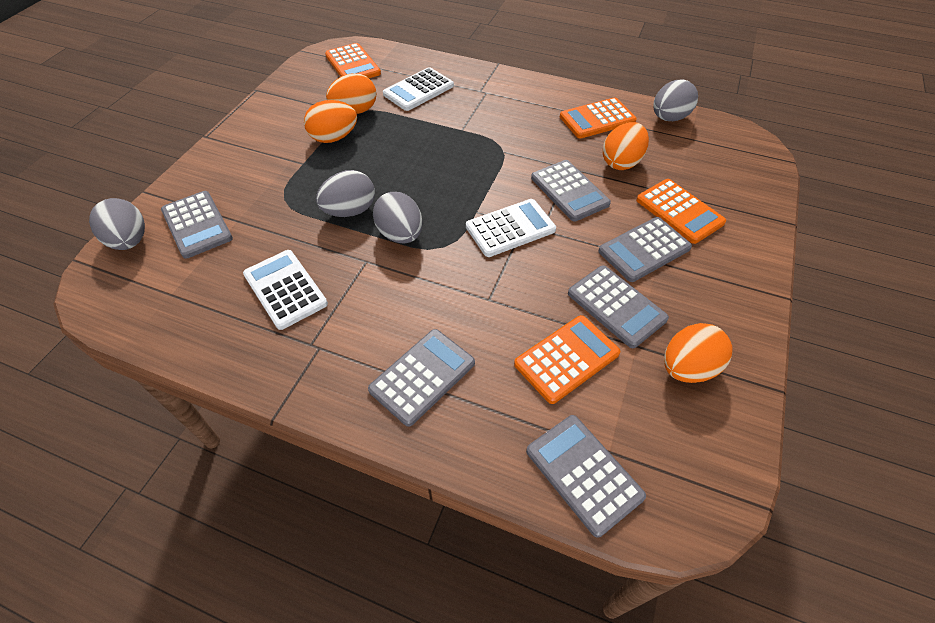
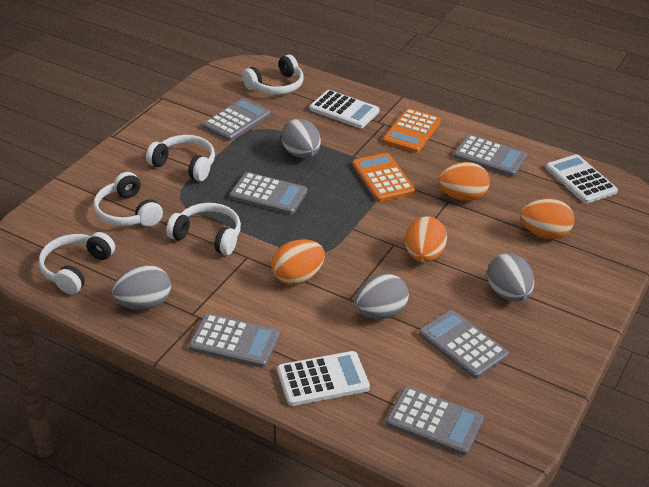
orange calculator: 4 -> 2
white headphones: 0 -> 5

